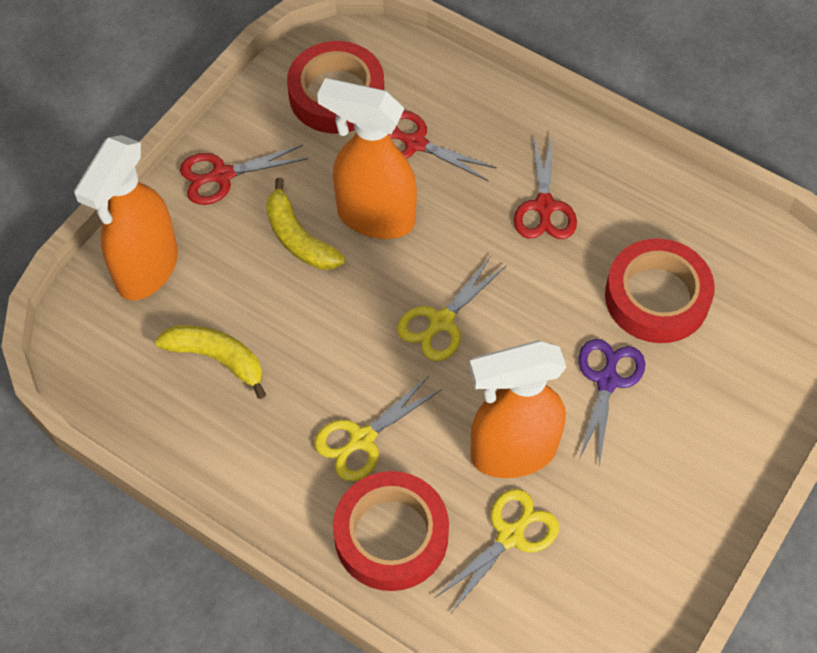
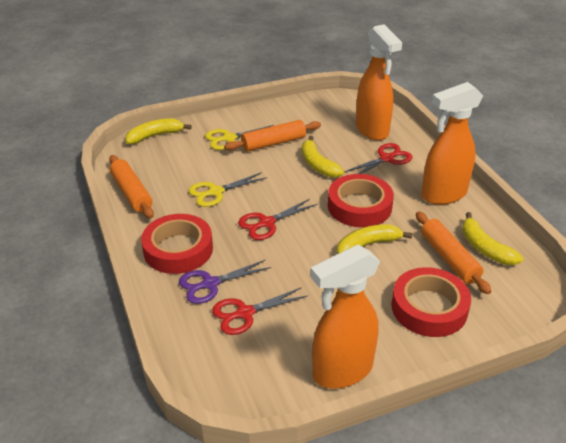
orange rolling pin: 0 -> 3
yellow banana: 2 -> 4
yellow scissors: 3 -> 2

